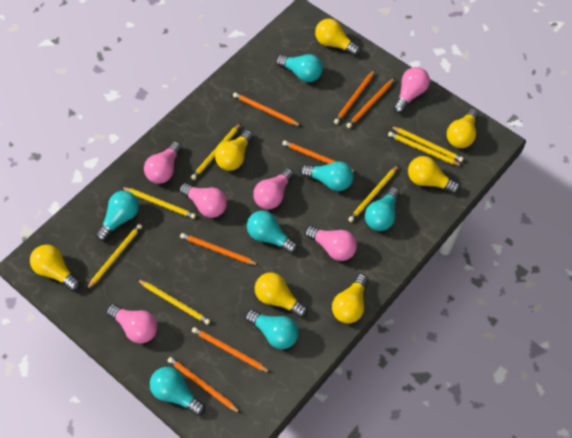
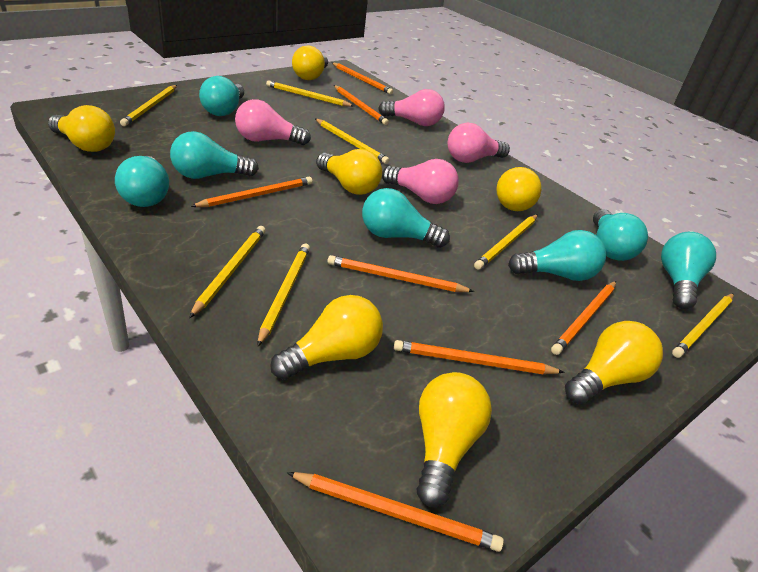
pink light bulb: 6 -> 4

